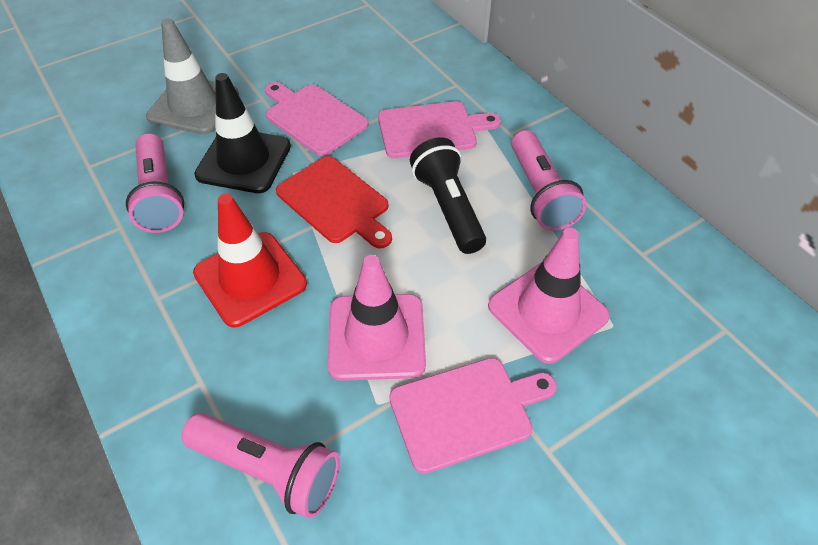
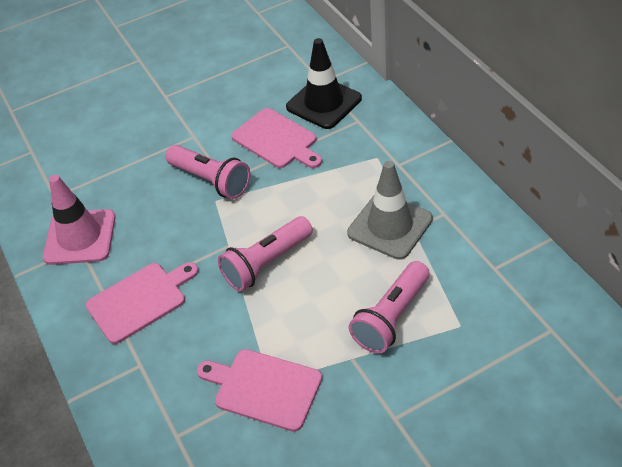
black flashlight: 1 -> 0
pink traffic cone: 2 -> 1
red cutting board: 1 -> 0
red traffic cone: 1 -> 0

